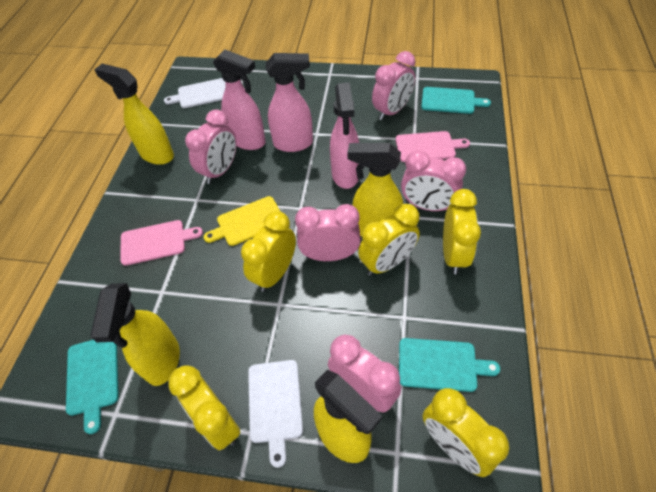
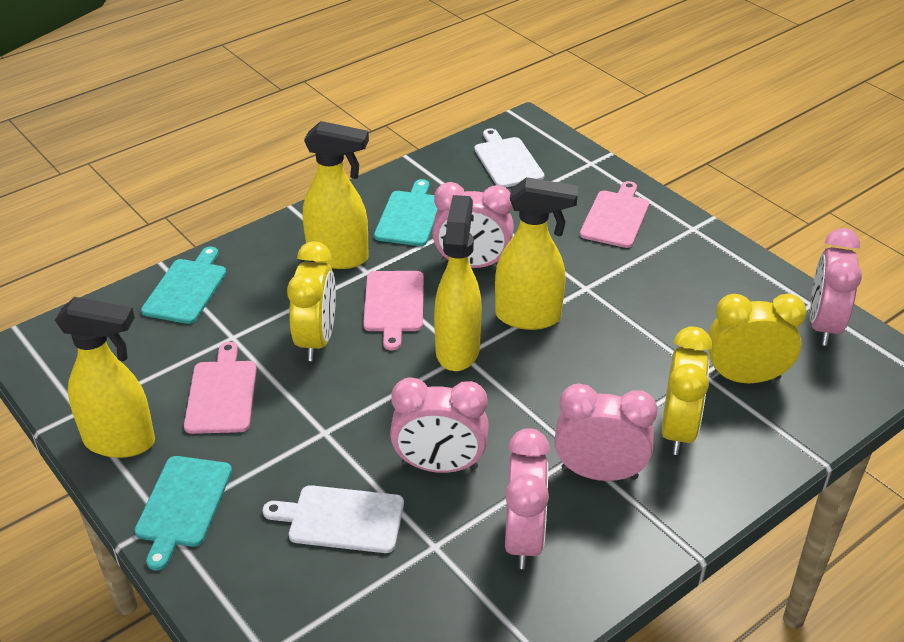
pink cutting board: 2 -> 3
pink spray bottle: 3 -> 0
yellow clock: 5 -> 3
yellow cutting board: 1 -> 0

